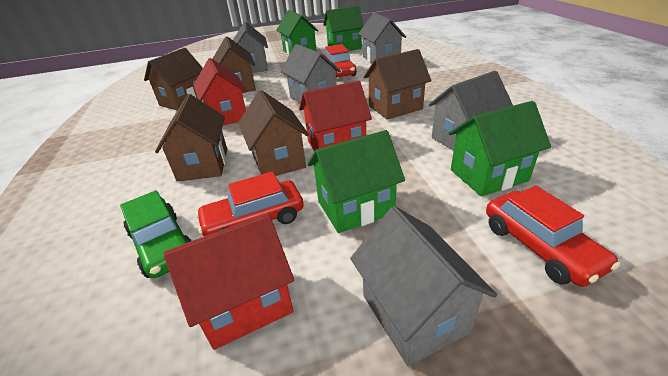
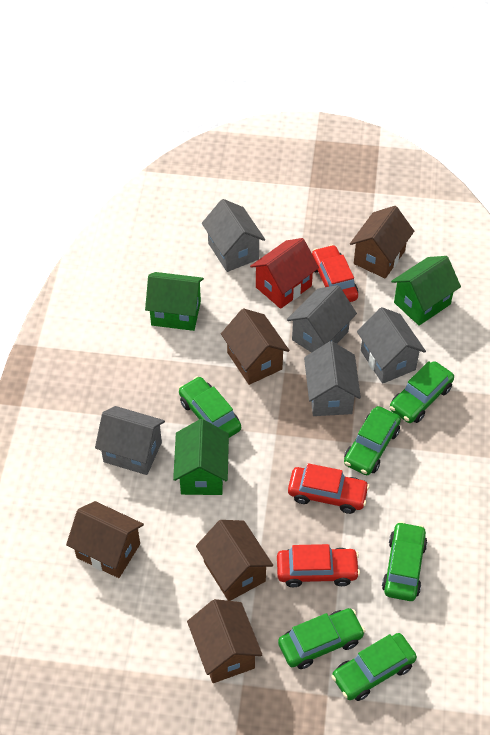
green car: 1 -> 6
green house: 4 -> 3
red house: 3 -> 1

